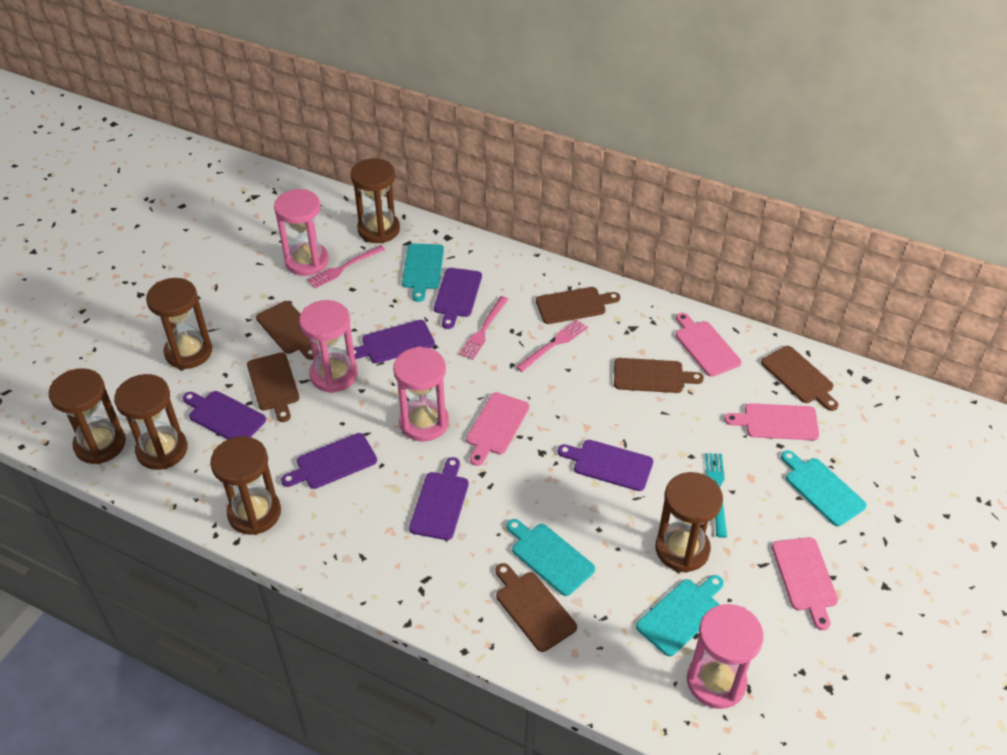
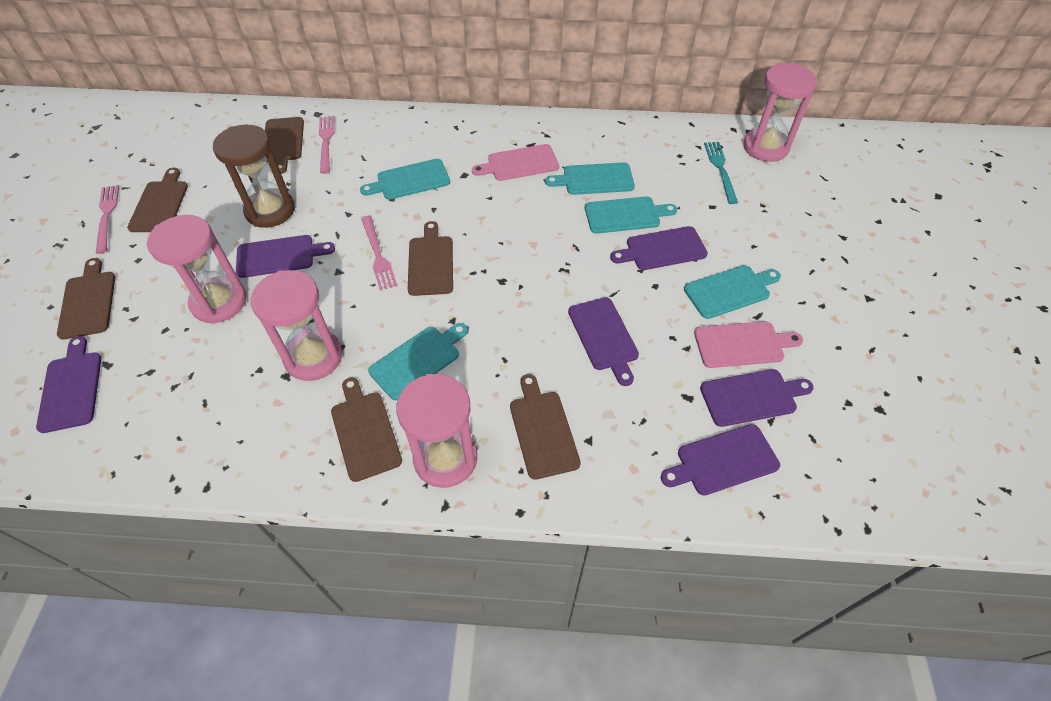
brown hourglass: 6 -> 1
pink cutting board: 4 -> 2
turquoise cutting board: 4 -> 5

